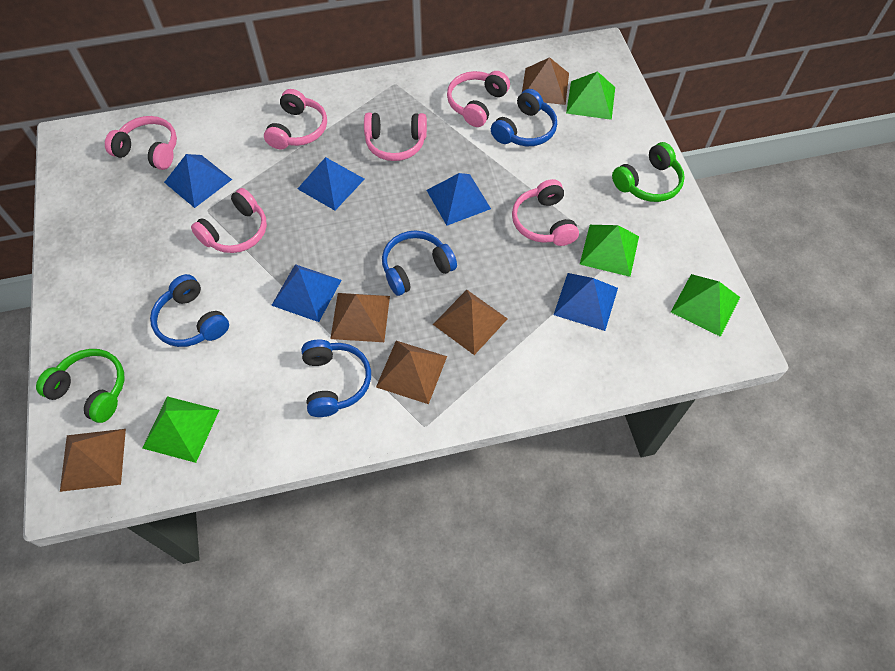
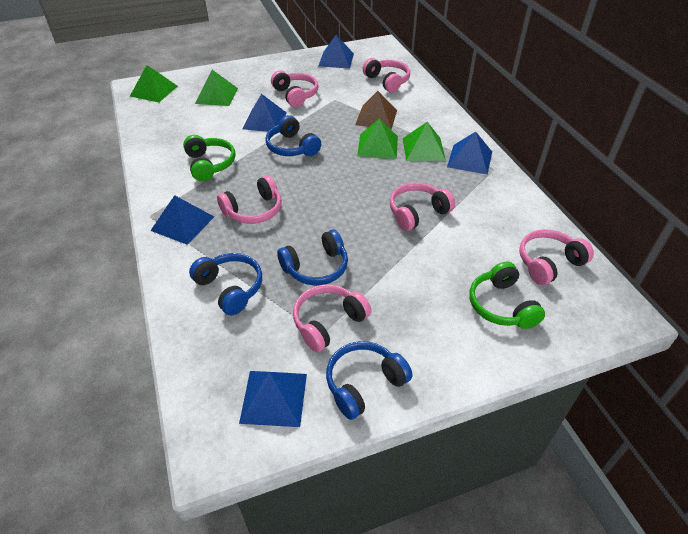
brown pyramid: 5 -> 1

